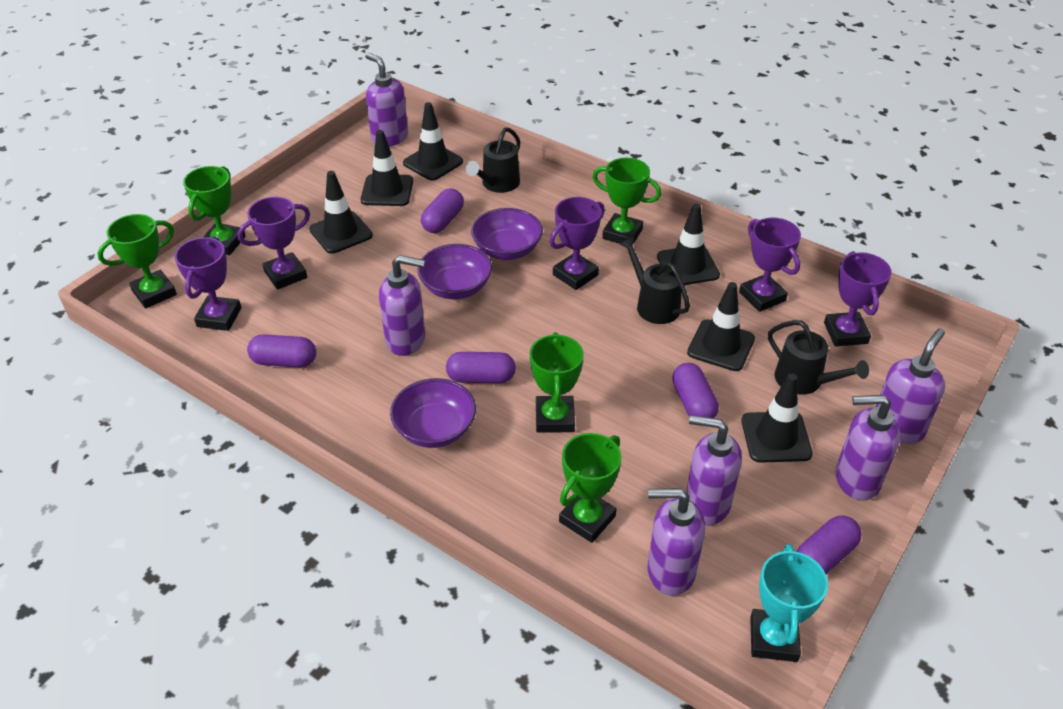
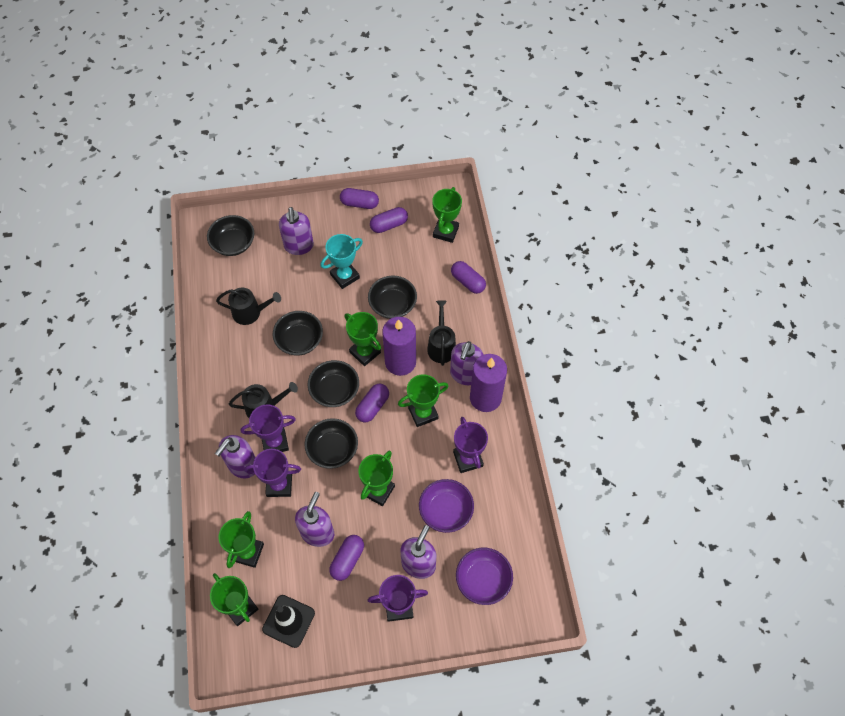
black bowl: 0 -> 5
black traffic cone: 6 -> 1
green trophy: 5 -> 6
purple bowl: 3 -> 2
purple candle: 0 -> 2
purple soap dispenser: 6 -> 5
purple trophy: 5 -> 4

